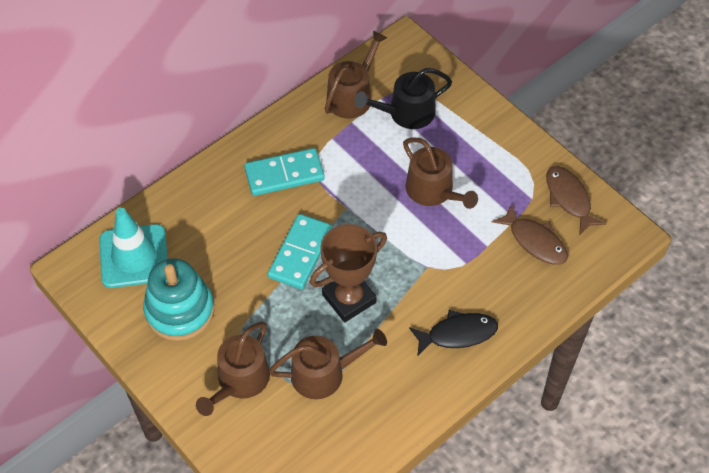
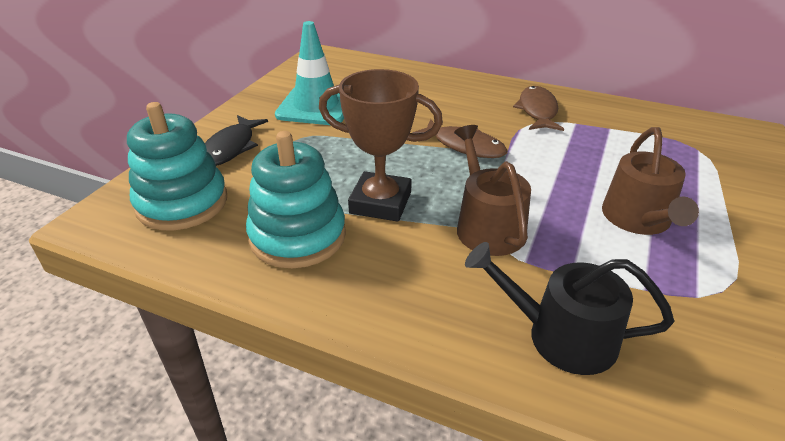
brown watering can: 4 -> 2
turquoise domino: 2 -> 0
turquoise stacking toy: 1 -> 2

